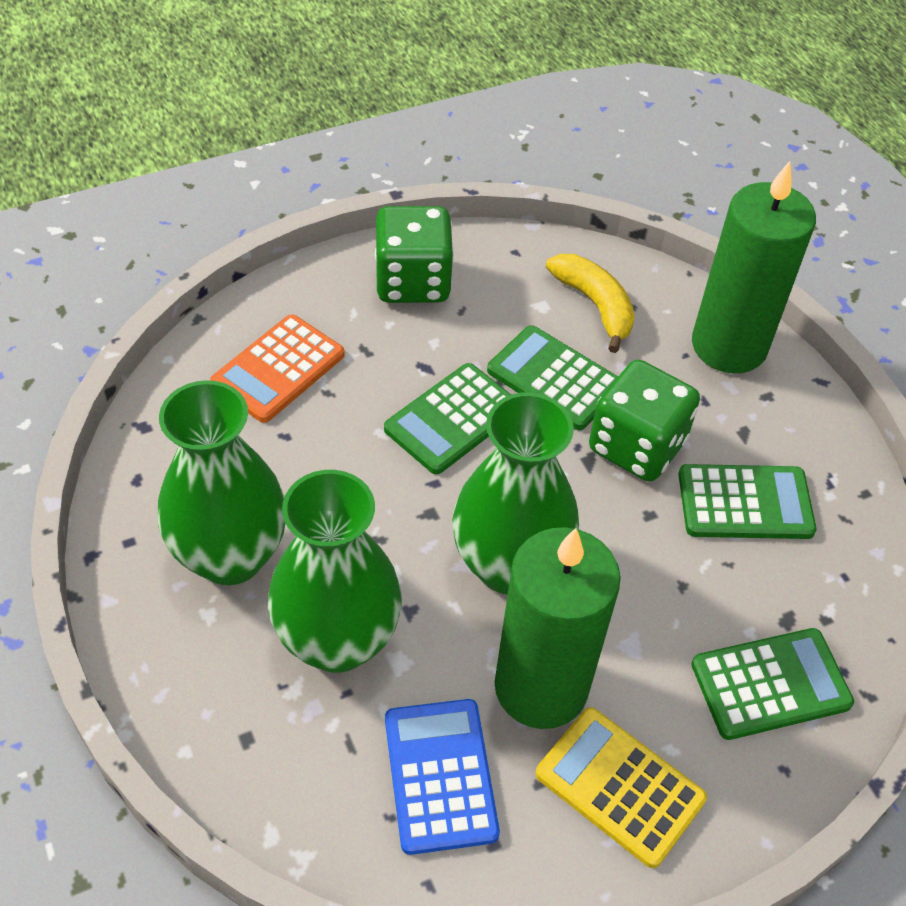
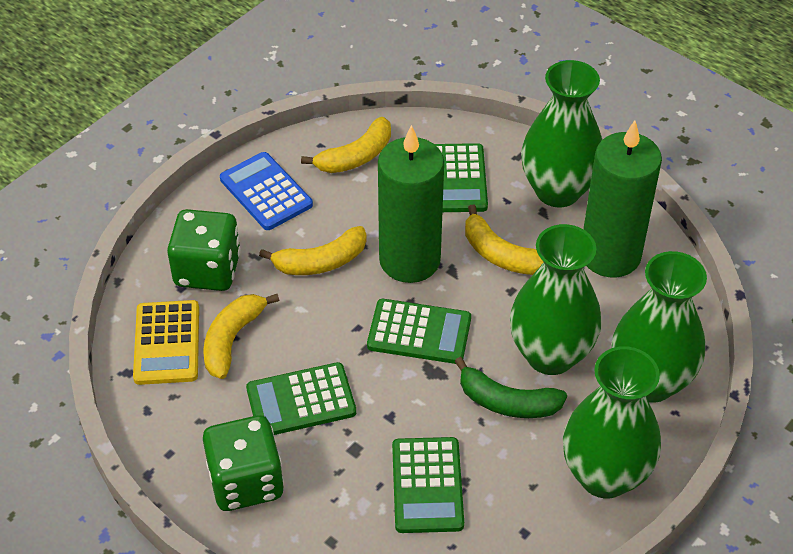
green banana: 0 -> 1
green vase: 3 -> 4
orange calculator: 1 -> 0
yellow banana: 1 -> 4

